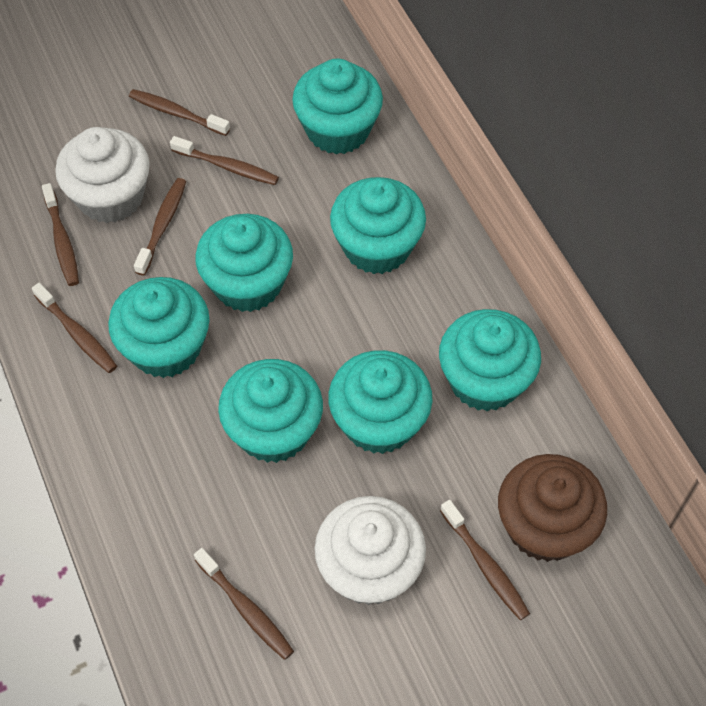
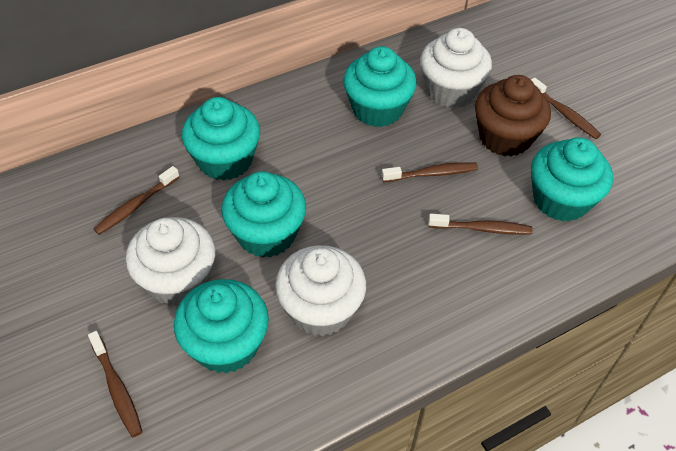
brown toothbrush: 7 -> 5
turquoise cupcake: 7 -> 5
white cupcake: 2 -> 3

